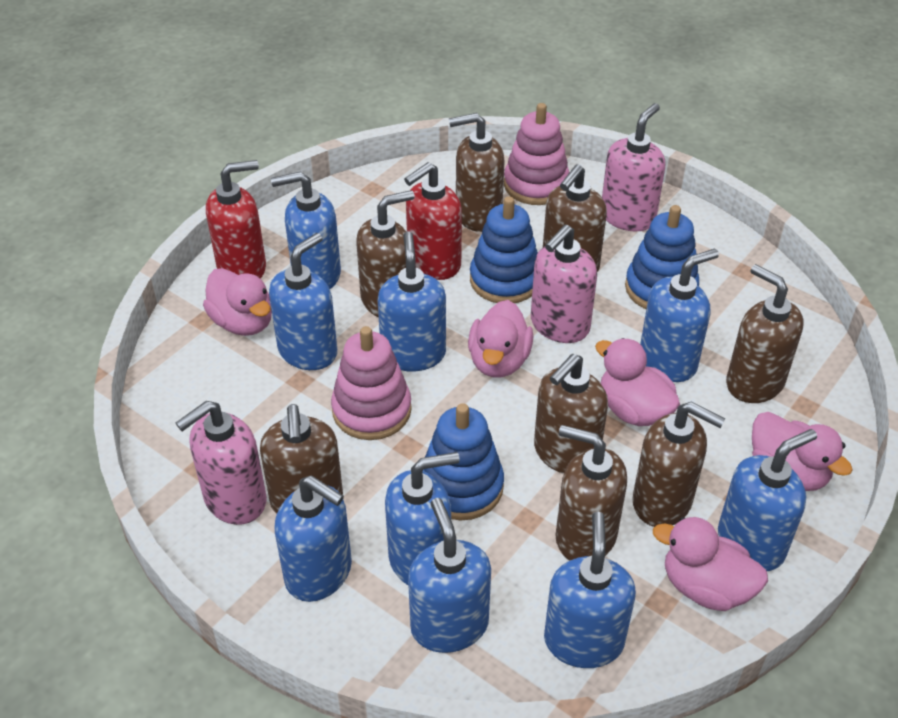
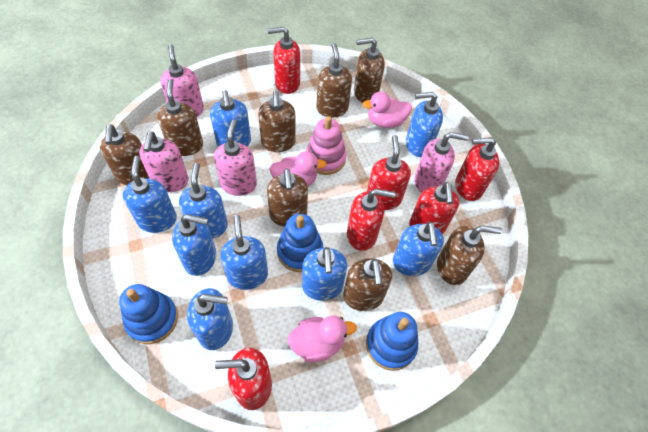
pink duck: 5 -> 3
pink soap dispenser: 3 -> 4
pink stacking toy: 2 -> 1
red soap dispenser: 2 -> 6

